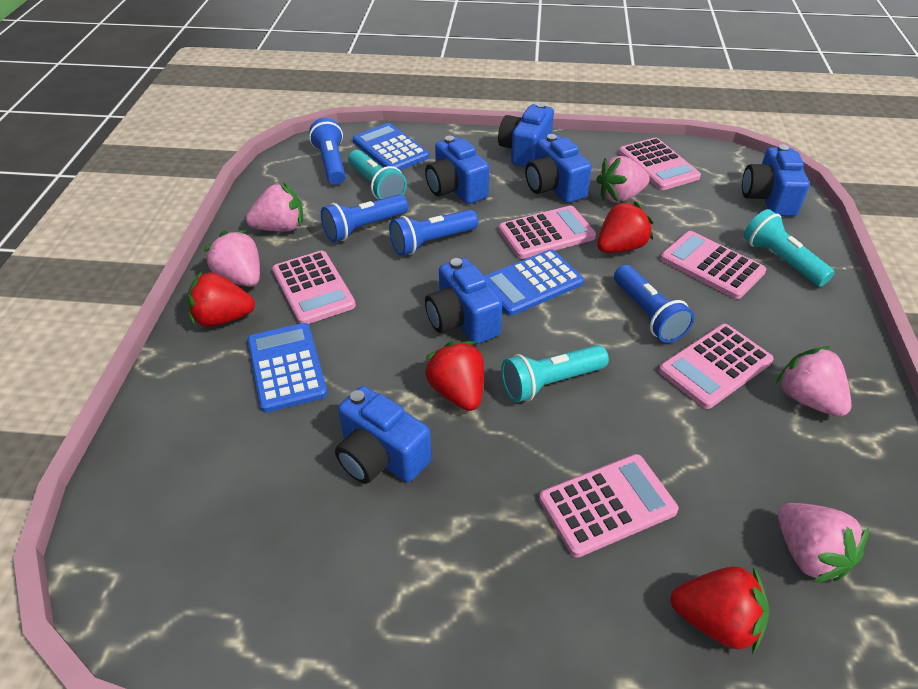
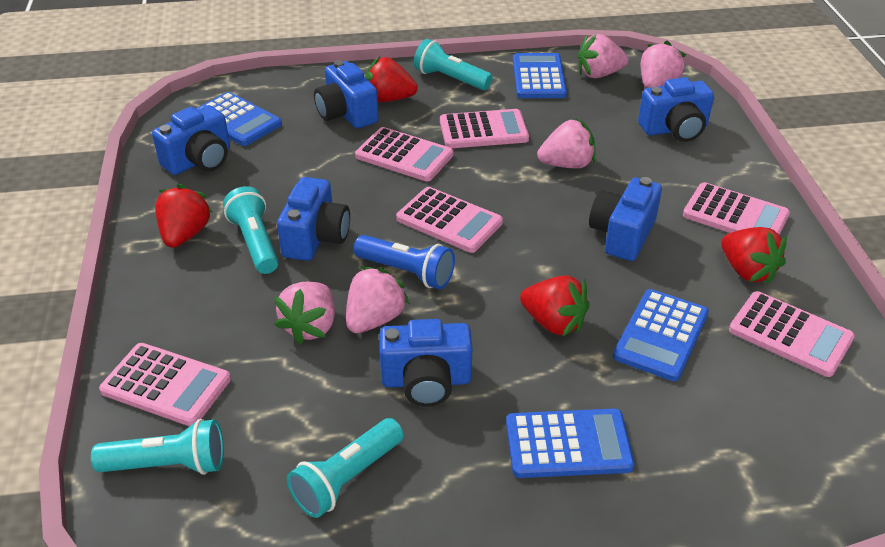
blue calculator: 3 -> 4
blue flashlight: 4 -> 1
turquoise flashlight: 3 -> 4

